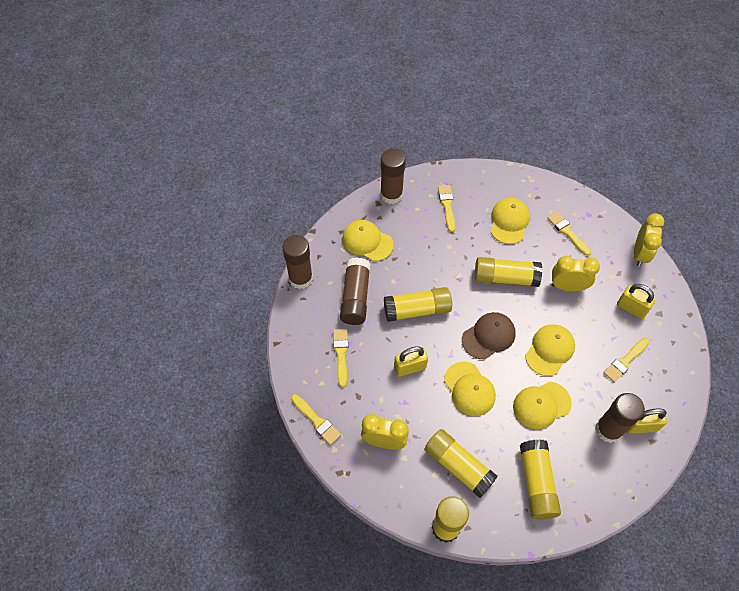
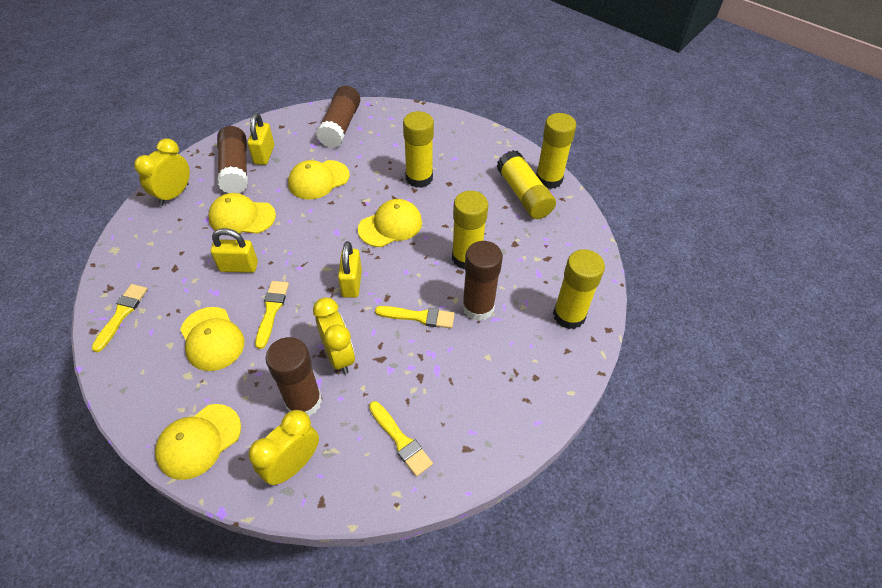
brown cap: 1 -> 0
yellow brush: 5 -> 4

